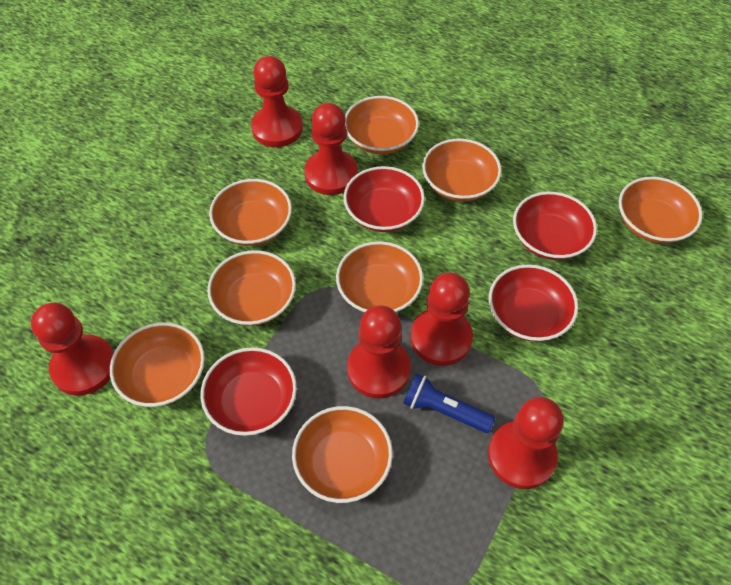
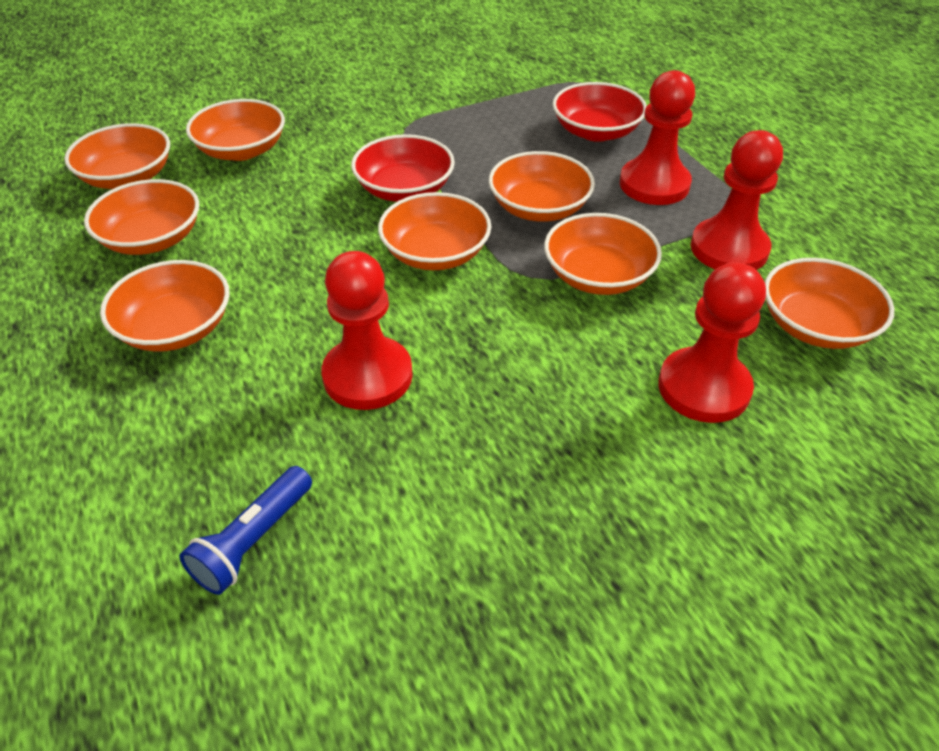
red bowl: 4 -> 2
red pawn: 6 -> 4

